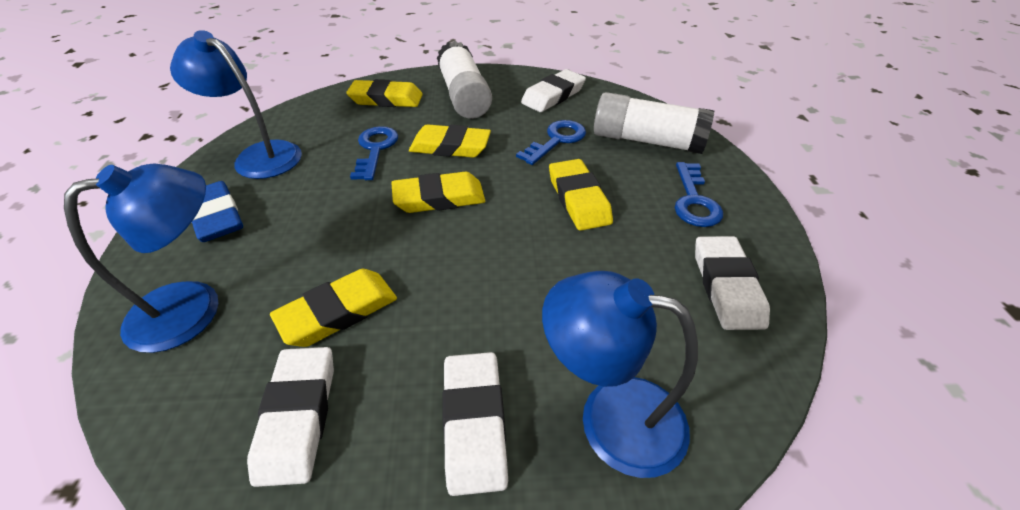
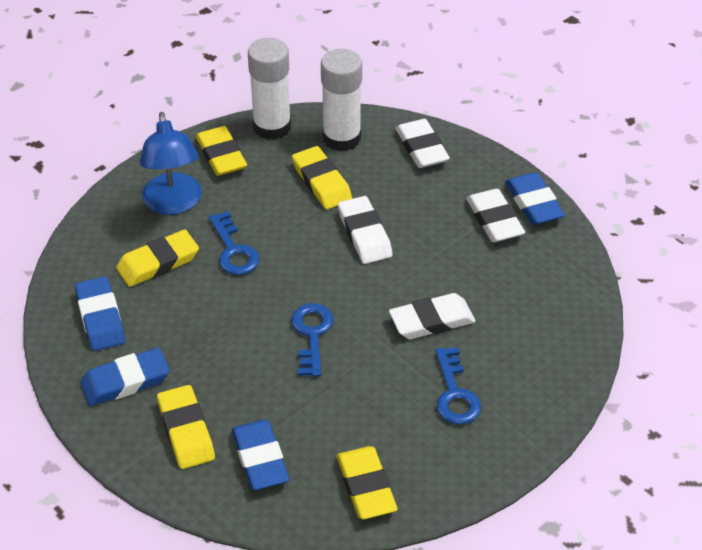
blue eraser: 1 -> 4
blue lamp: 3 -> 1

